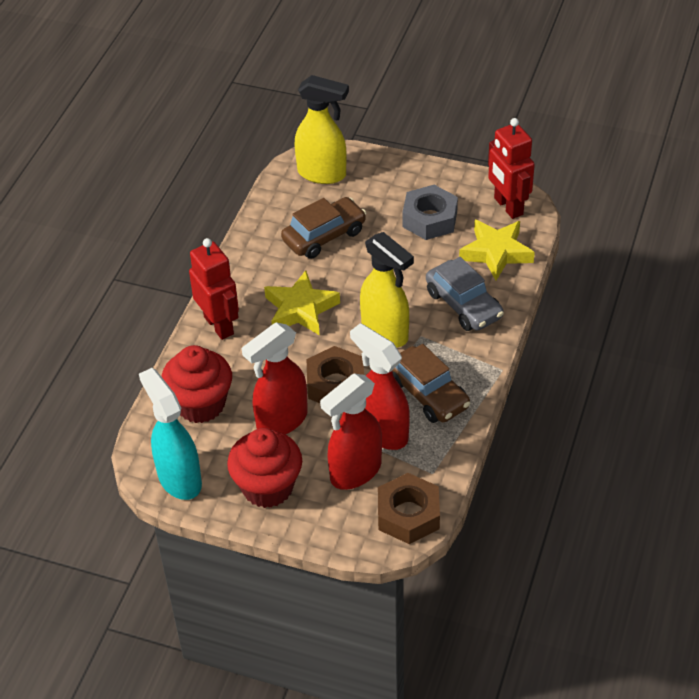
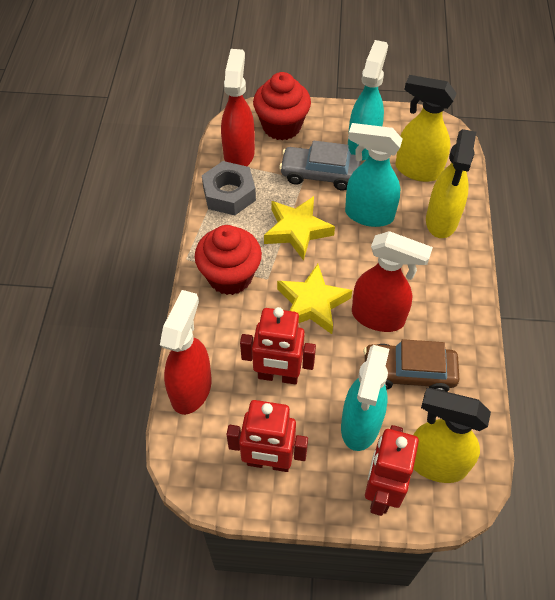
brown car: 2 -> 1
brown nut: 2 -> 0
red robot: 2 -> 3
turquoise spray bottle: 1 -> 3
yellow spray bottle: 2 -> 3

